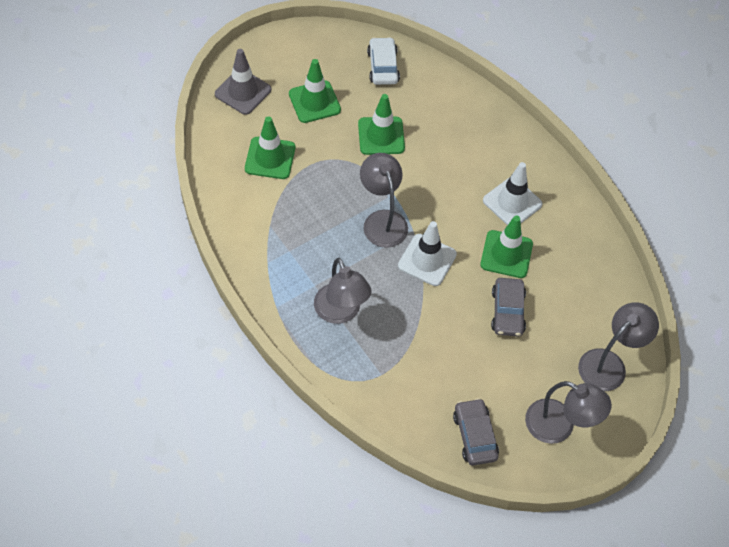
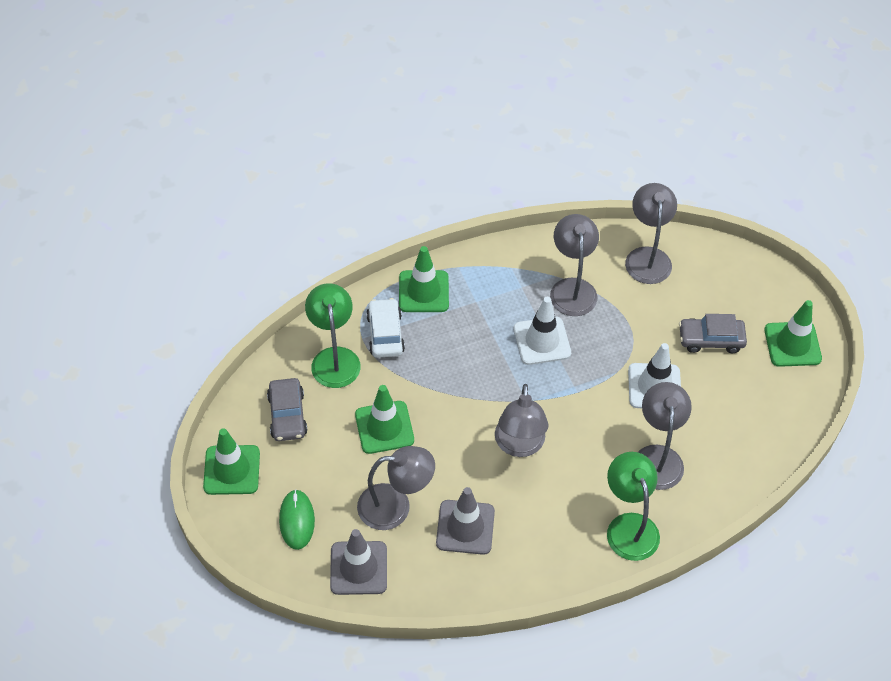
green lamp: 0 -> 2
green mouse: 0 -> 1
grey lamp: 4 -> 5
grey traffic cone: 1 -> 2

